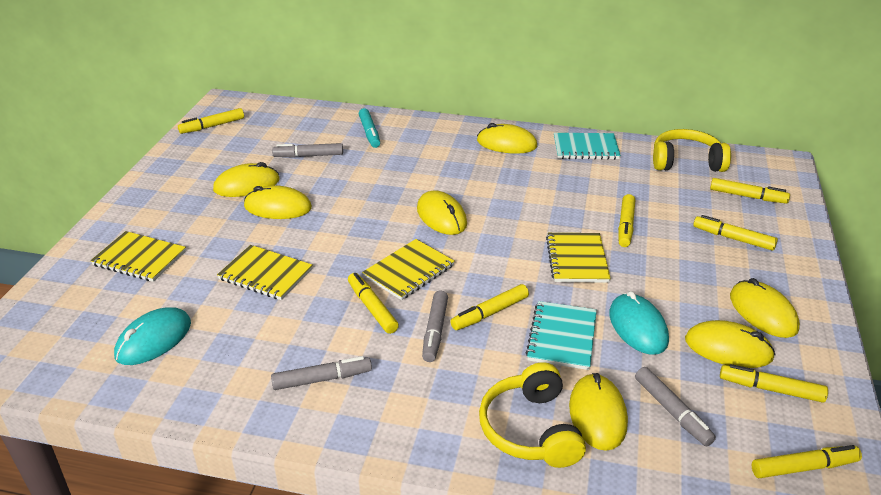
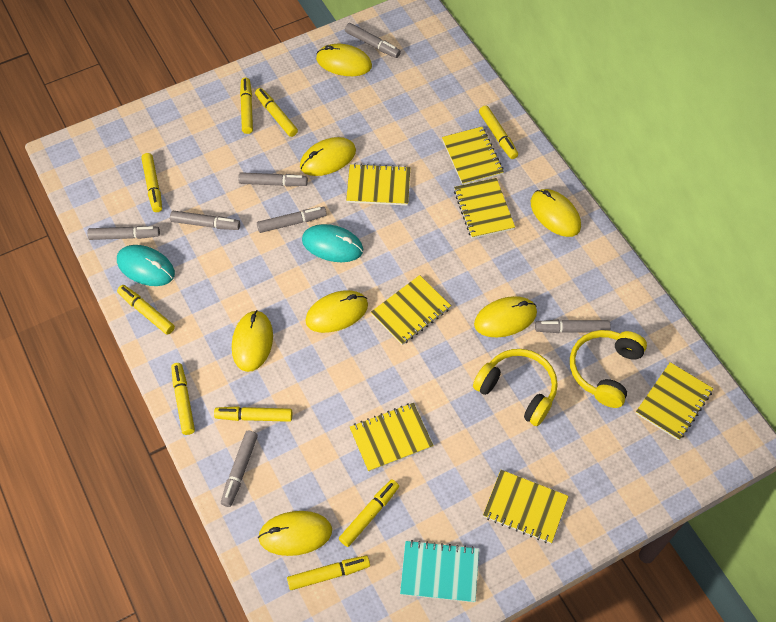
grey marker: 4 -> 7
turquoise marker: 1 -> 0
turquoise notebook: 2 -> 1
yellow marker: 8 -> 9
yellow notebook: 4 -> 7

